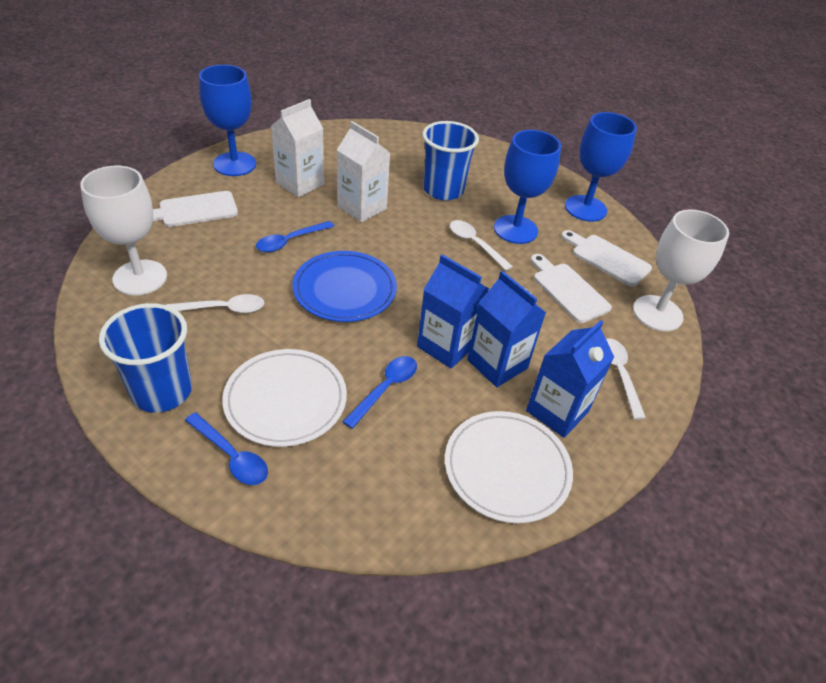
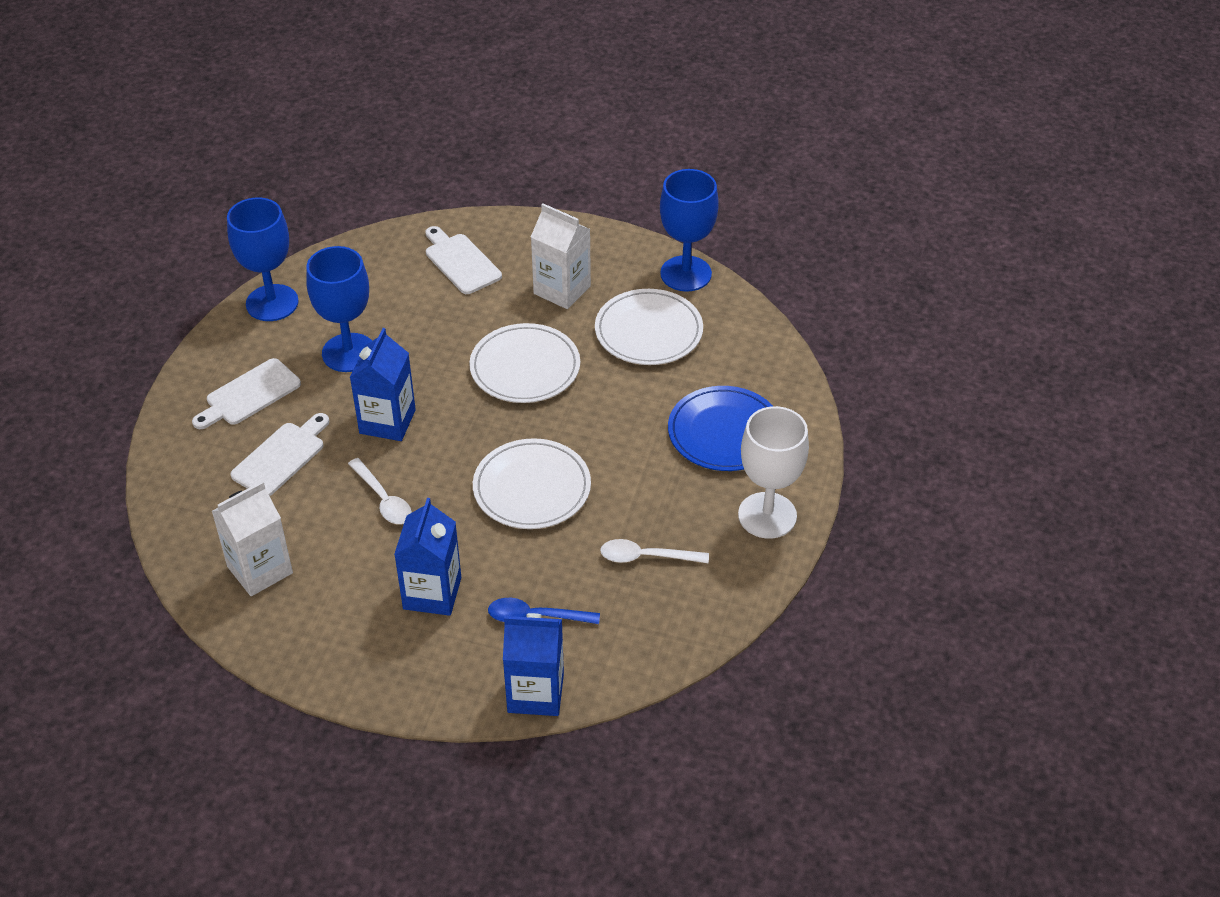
blue cup: 2 -> 0
blue spoon: 3 -> 1
white goblet: 2 -> 1
white plate: 2 -> 3
white spoon: 3 -> 2

